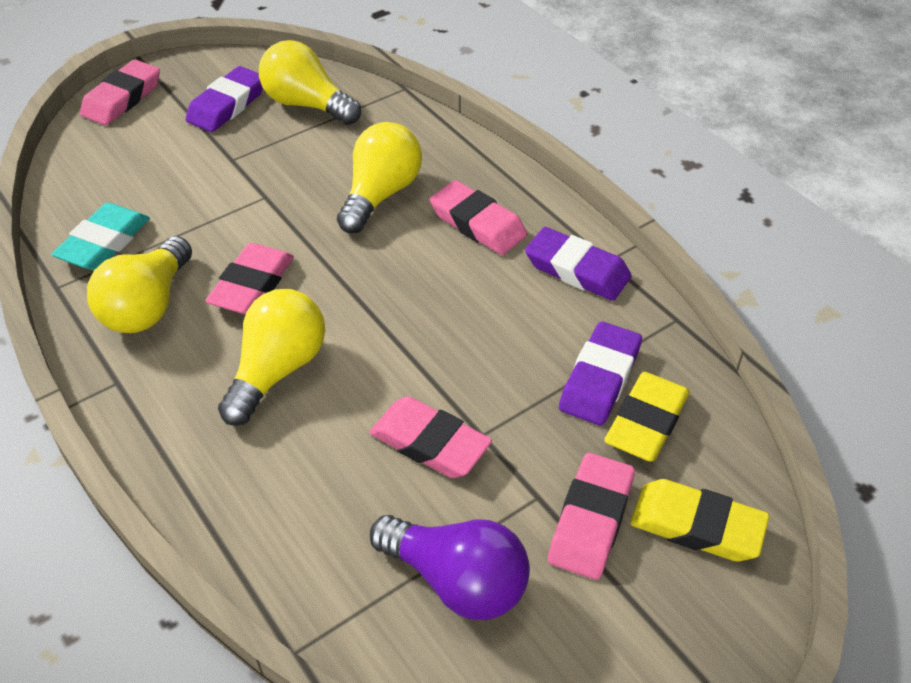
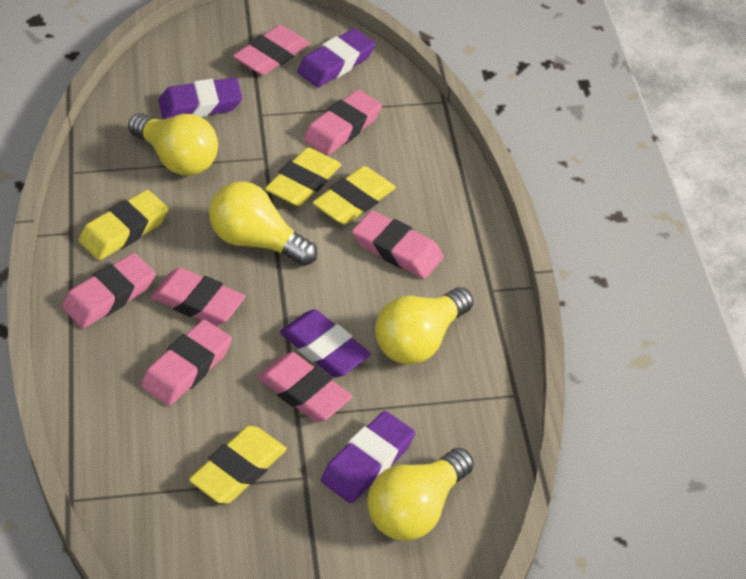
pink eraser: 5 -> 7
purple eraser: 3 -> 4
purple light bulb: 1 -> 0
turquoise eraser: 1 -> 0
yellow eraser: 2 -> 4

